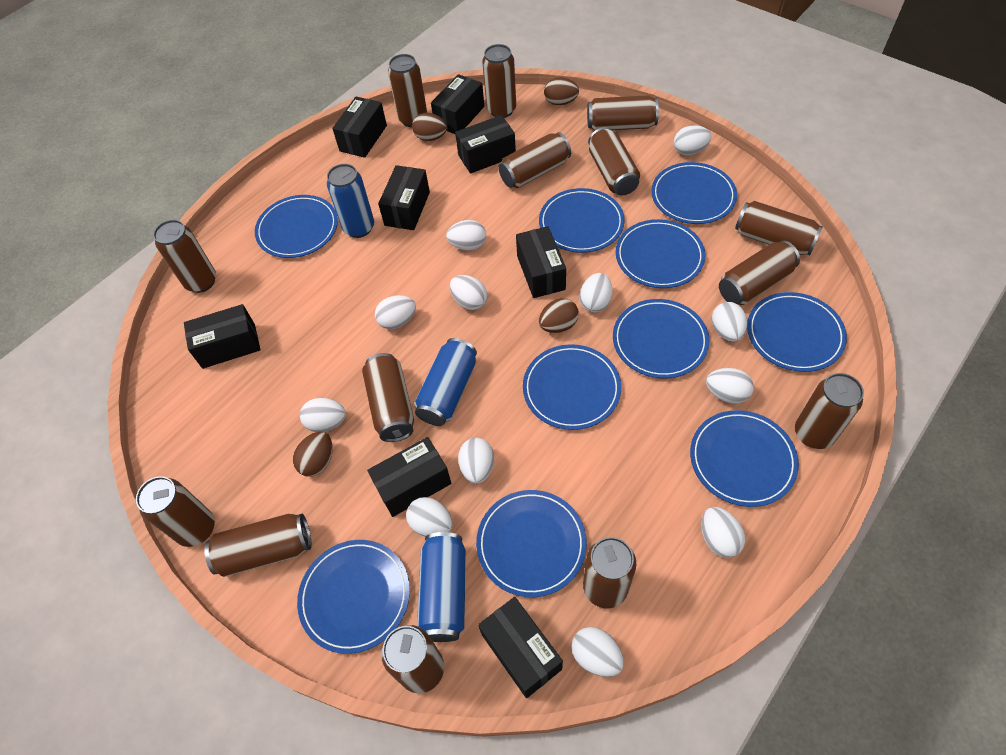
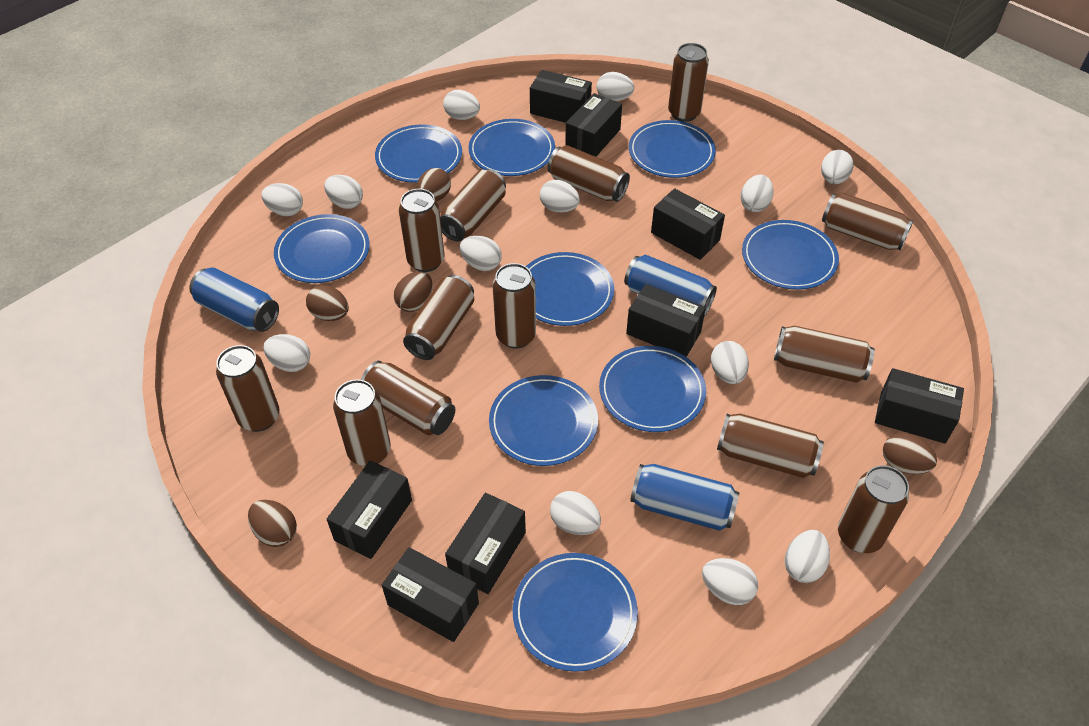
blue plate: 10 -> 9
brown can: 14 -> 13
brown egg: 4 -> 5
white egg: 12 -> 13

